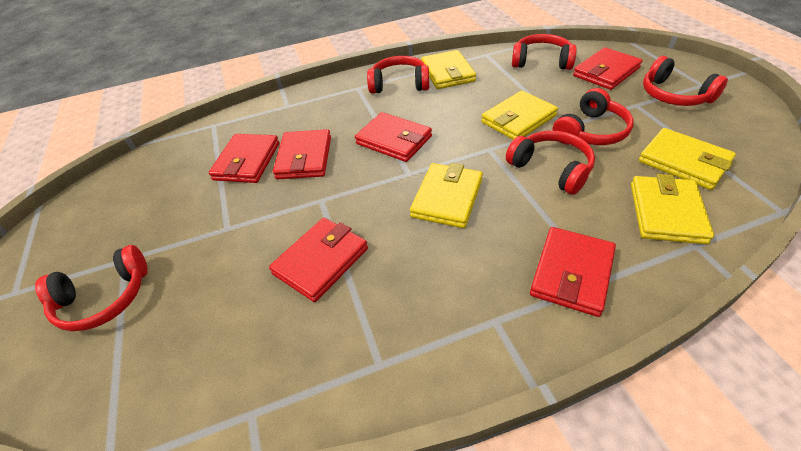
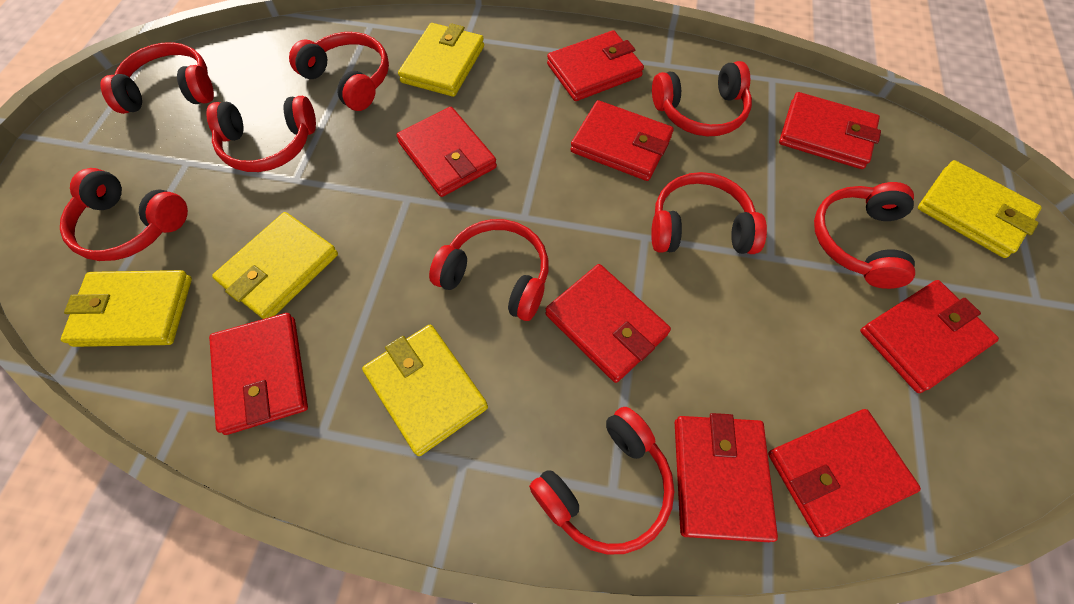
red headphones: 6 -> 9
red wallet: 6 -> 9

